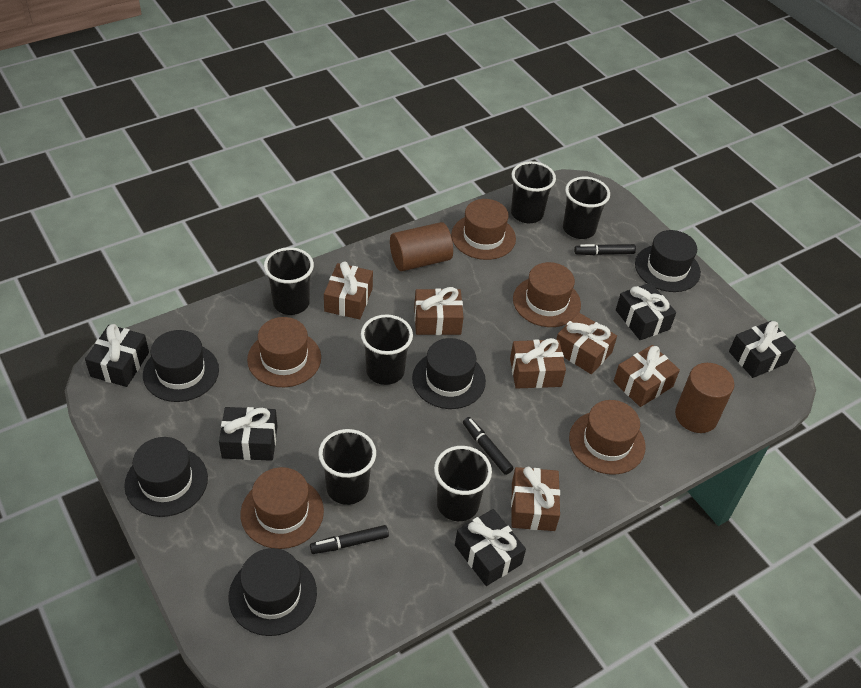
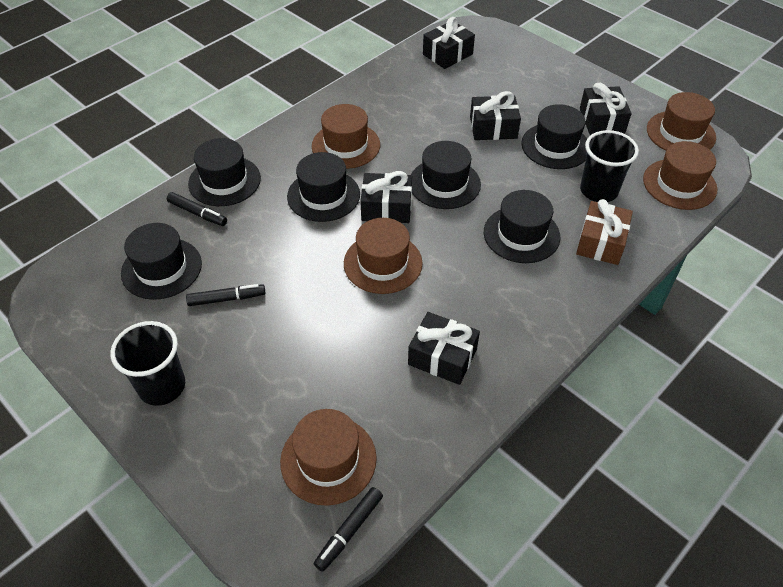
black cup: 6 -> 2
black hat: 5 -> 6
brown cylinder: 2 -> 0
brown gift: 6 -> 1

